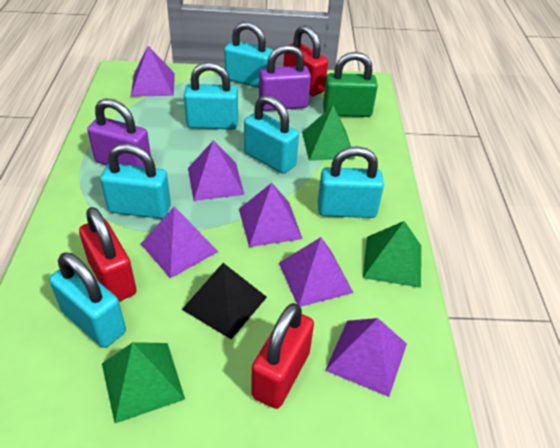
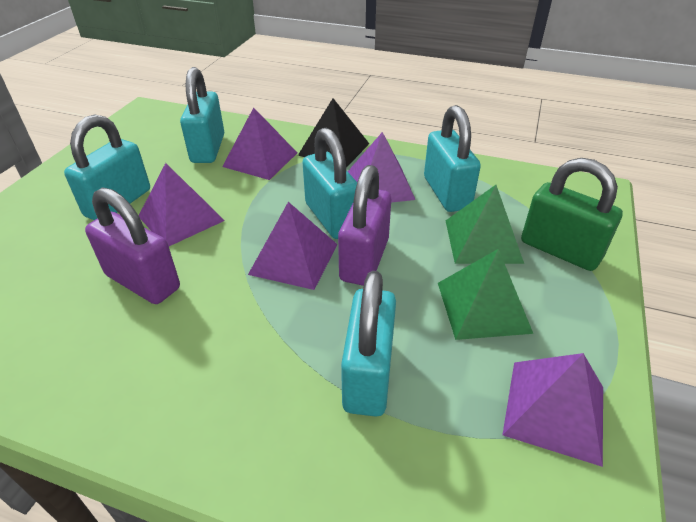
green pyramid: 3 -> 2
purple pyramid: 6 -> 5
red padlock: 3 -> 0
turquoise padlock: 6 -> 5

